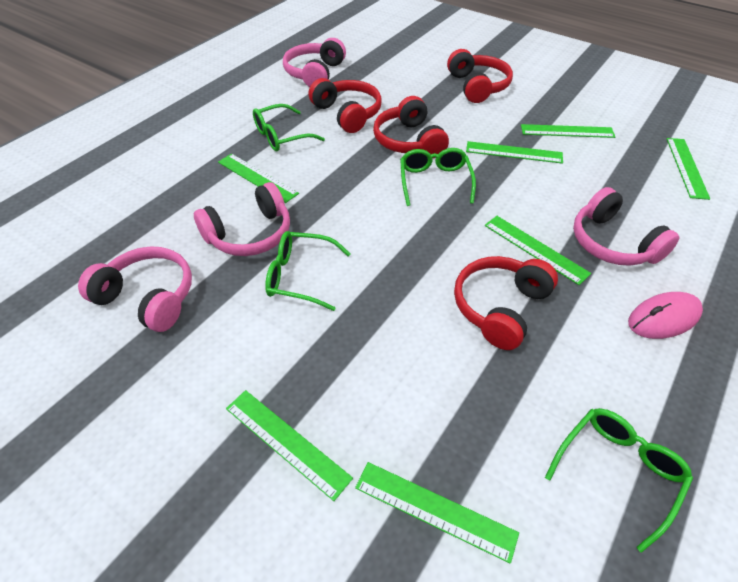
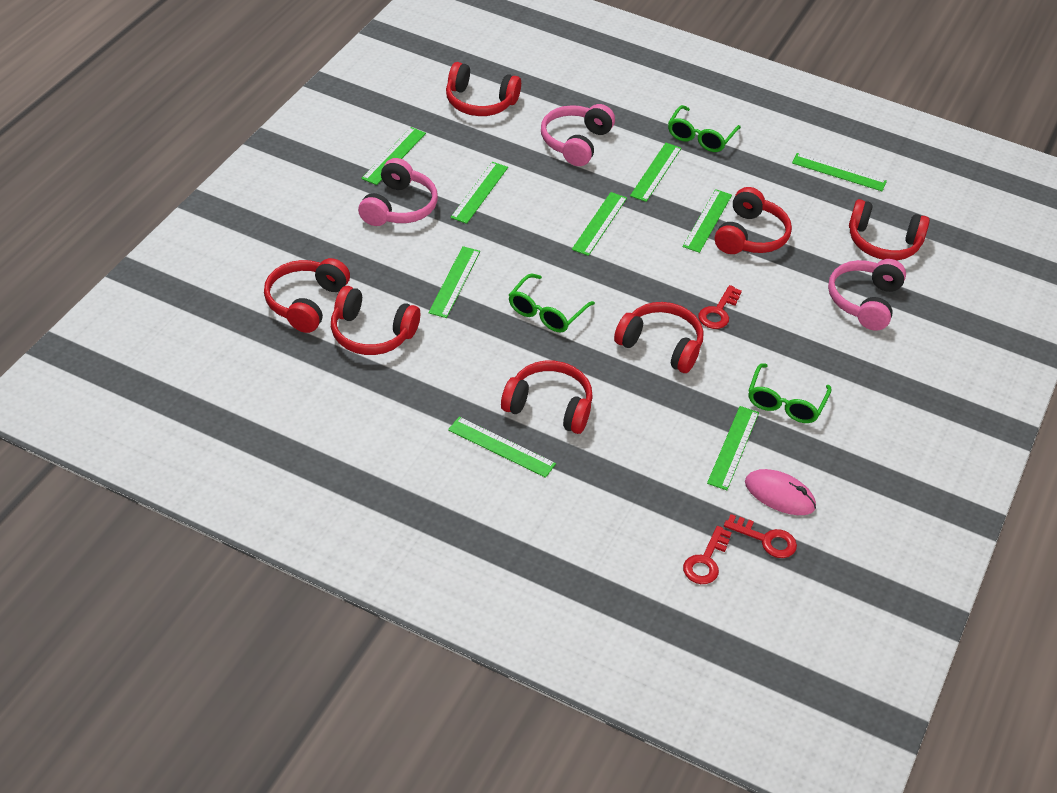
green glasses: 4 -> 3
green ruler: 7 -> 9
pink headphones: 4 -> 3
red headphones: 4 -> 7
red key: 0 -> 3

